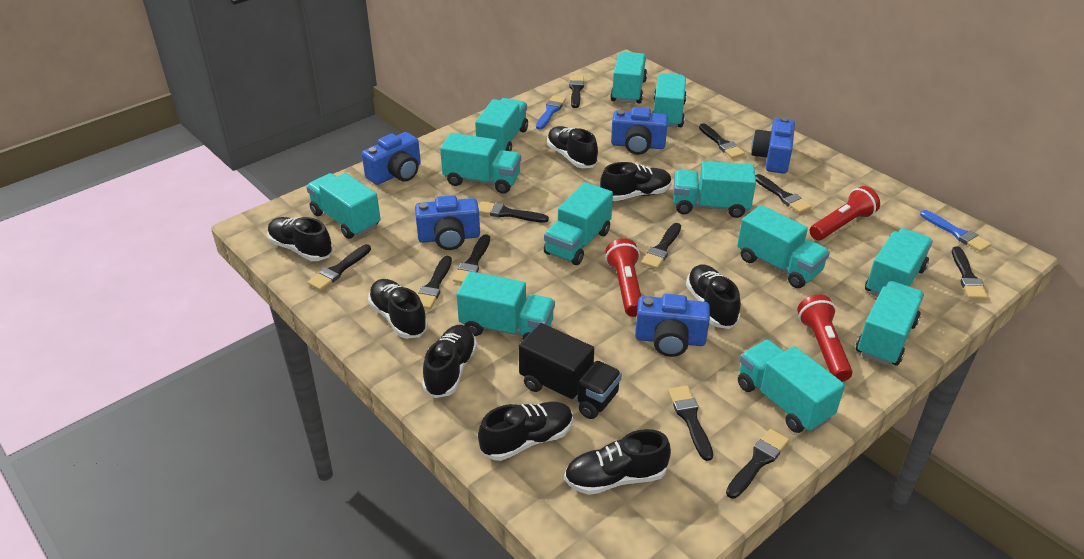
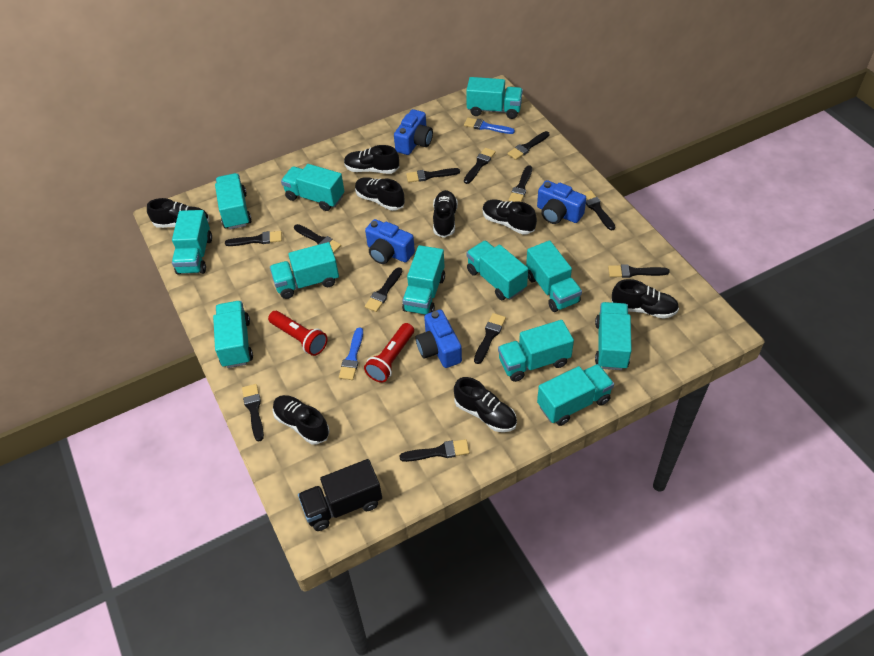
black brush: 11 -> 12
blue camera: 5 -> 4
red flashlight: 3 -> 2

